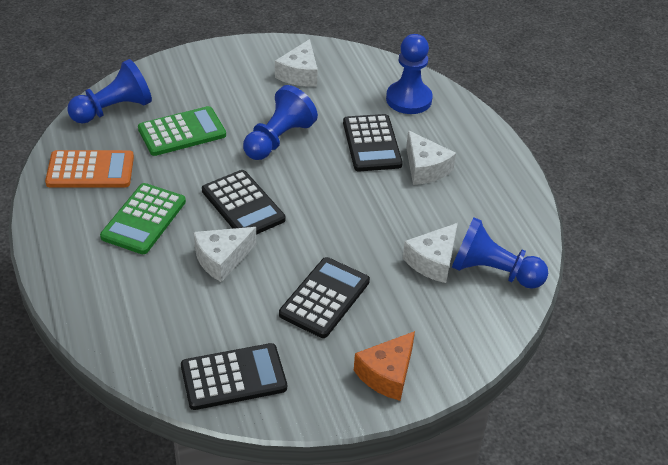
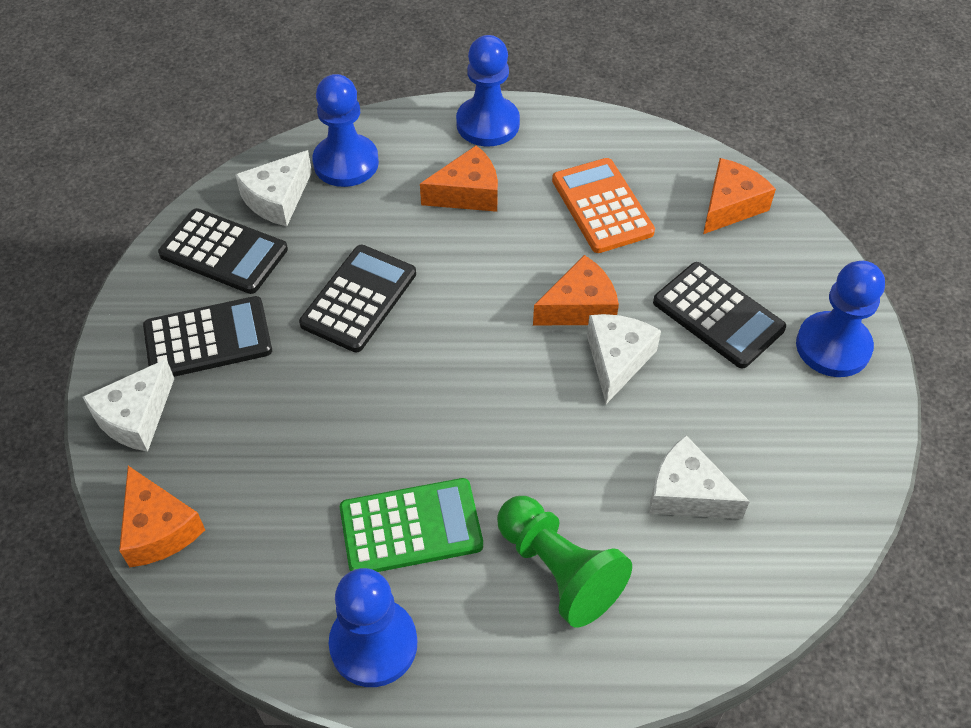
green calculator: 2 -> 1
green pawn: 0 -> 1
orange cheese: 1 -> 4

